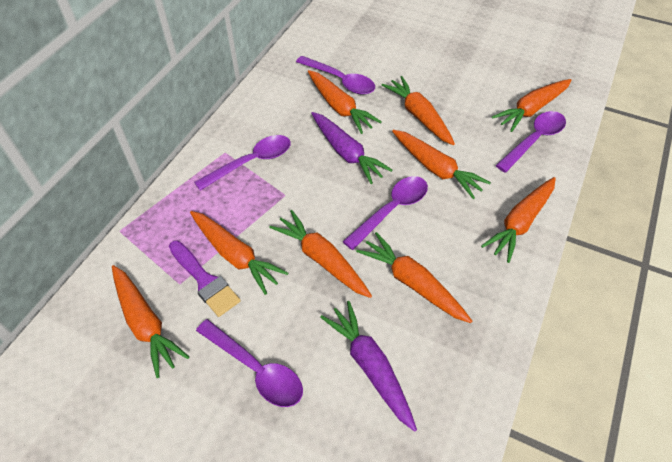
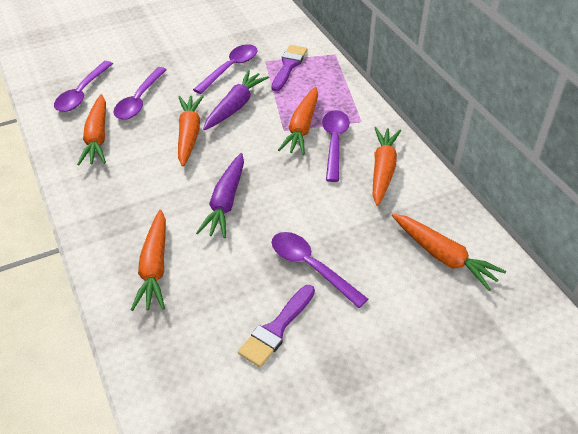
orange carrot: 9 -> 6
purple brush: 1 -> 2

